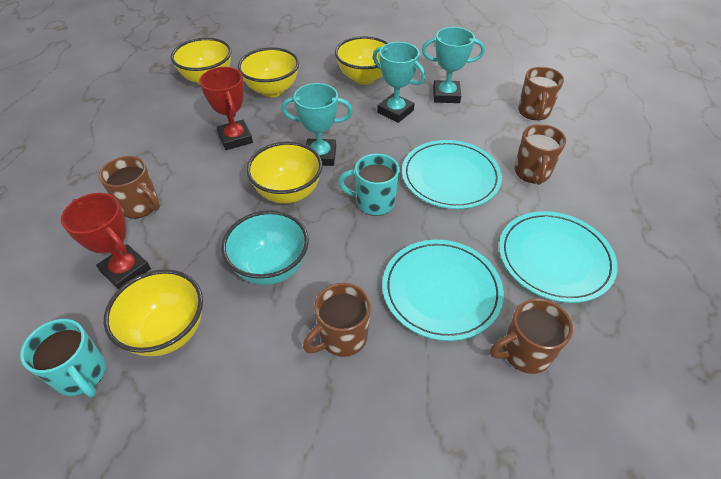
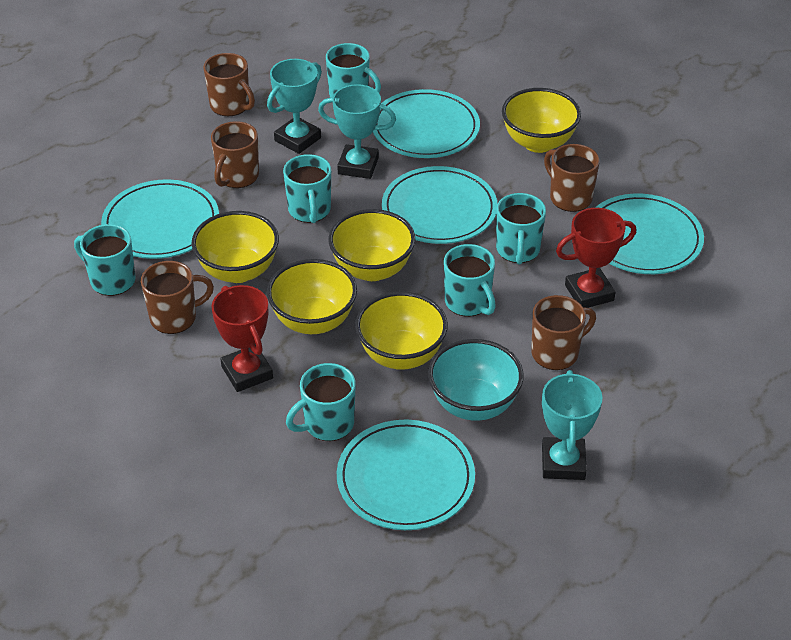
turquoise mug: 2 -> 6
turquoise plate: 3 -> 5

